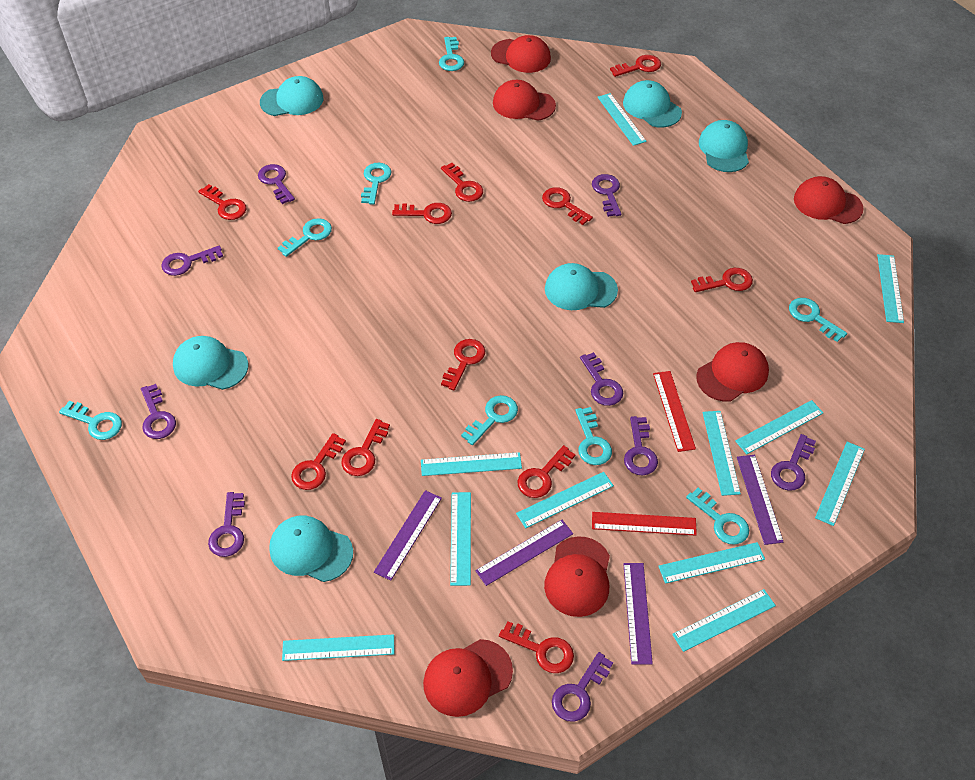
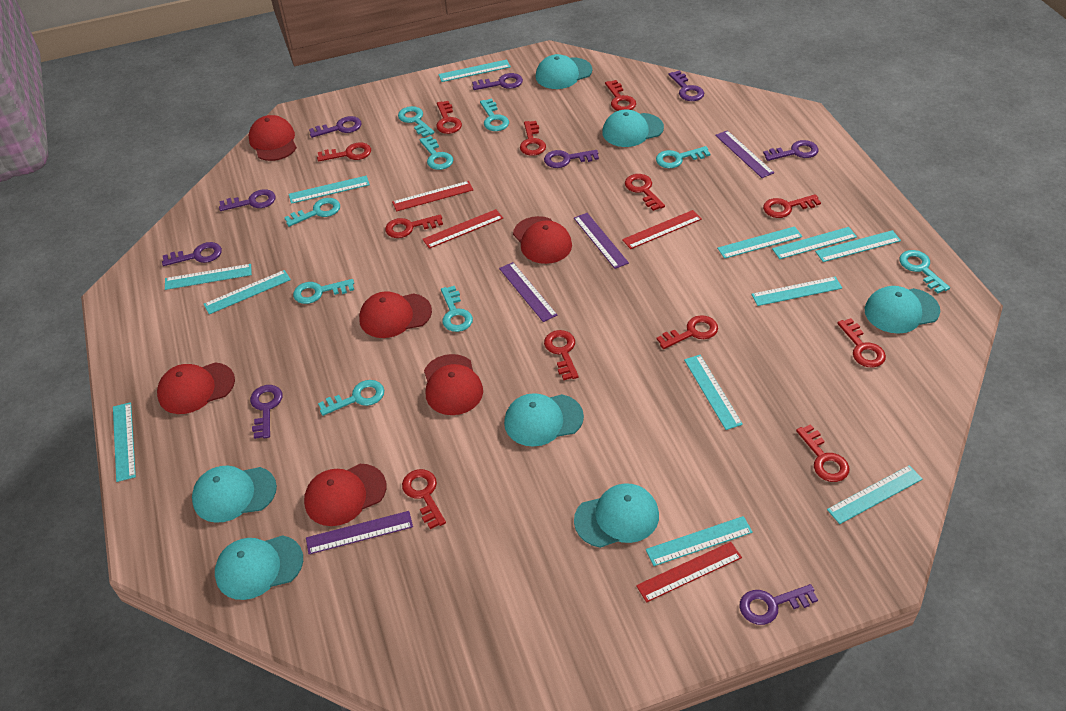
red key: 11 -> 12
red ruler: 2 -> 4
turquoise cap: 6 -> 7
turquoise key: 8 -> 9
turquoise ruler: 11 -> 12

